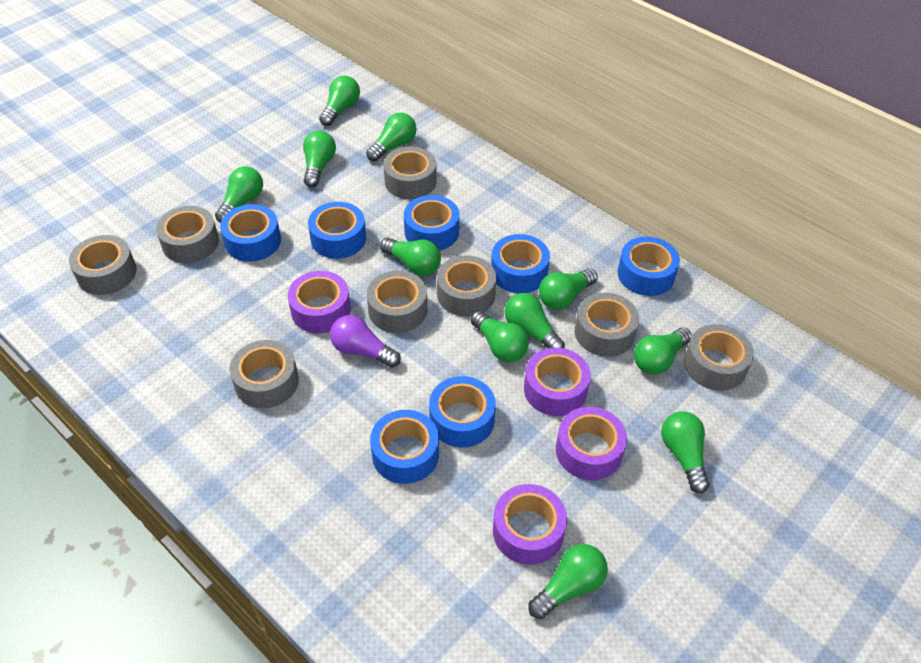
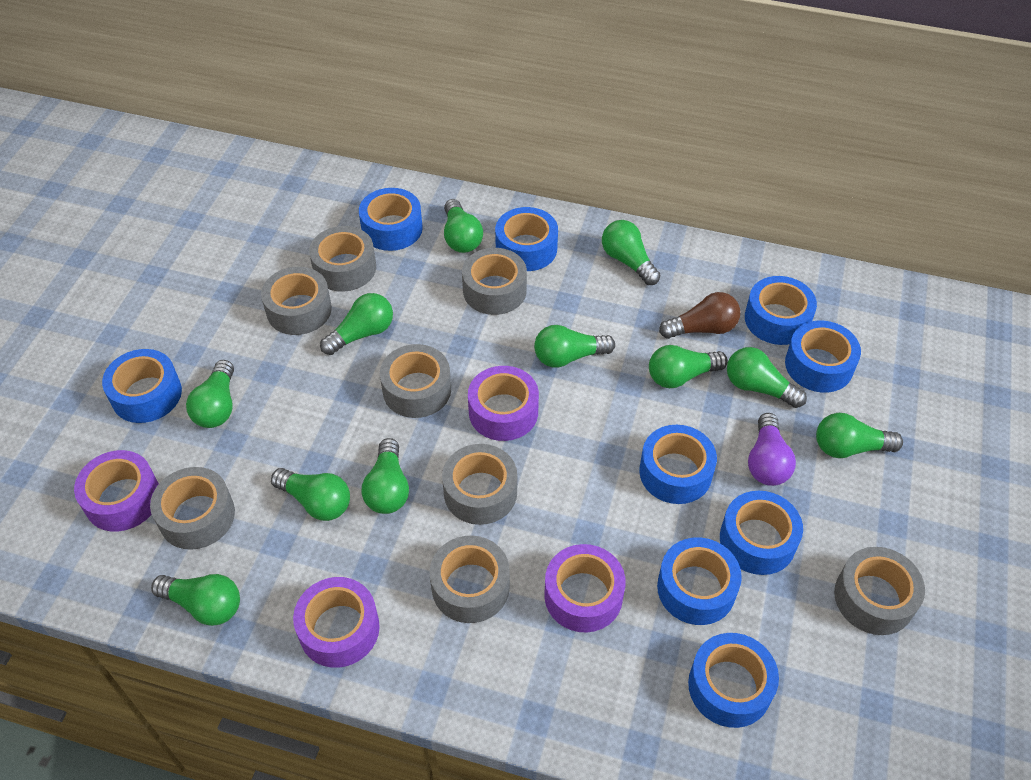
blue tape: 7 -> 9
brown light bulb: 0 -> 1

